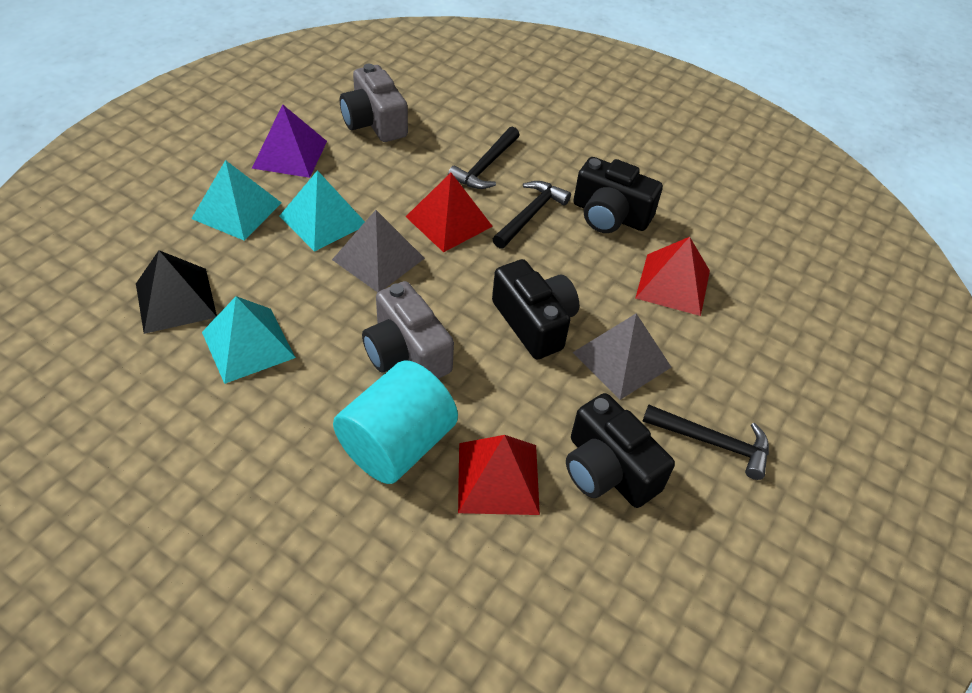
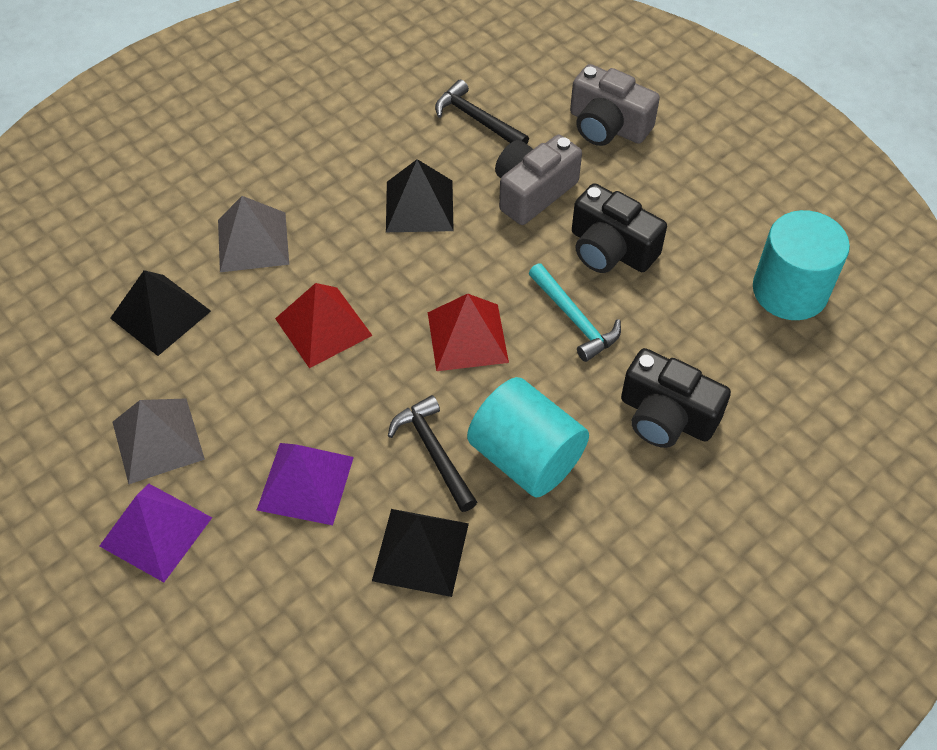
black camera: 3 -> 2
black hammer: 3 -> 2
black pyramid: 1 -> 3
purple pyramid: 1 -> 2
red pyramid: 3 -> 2
turquoise cylinder: 1 -> 2
turquoise hammer: 0 -> 1
turquoise pyramid: 3 -> 0

